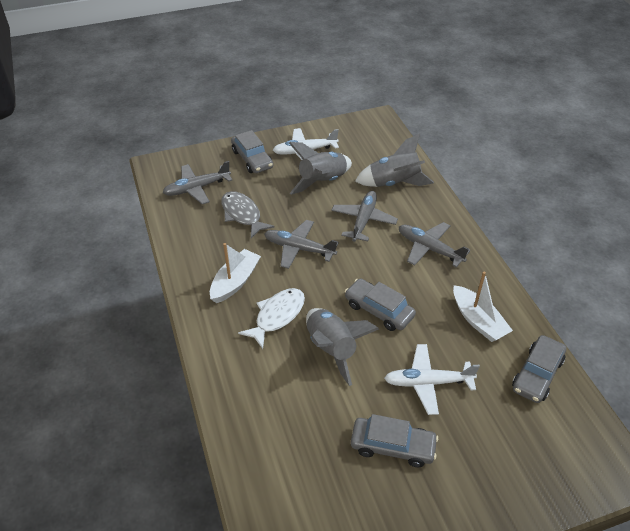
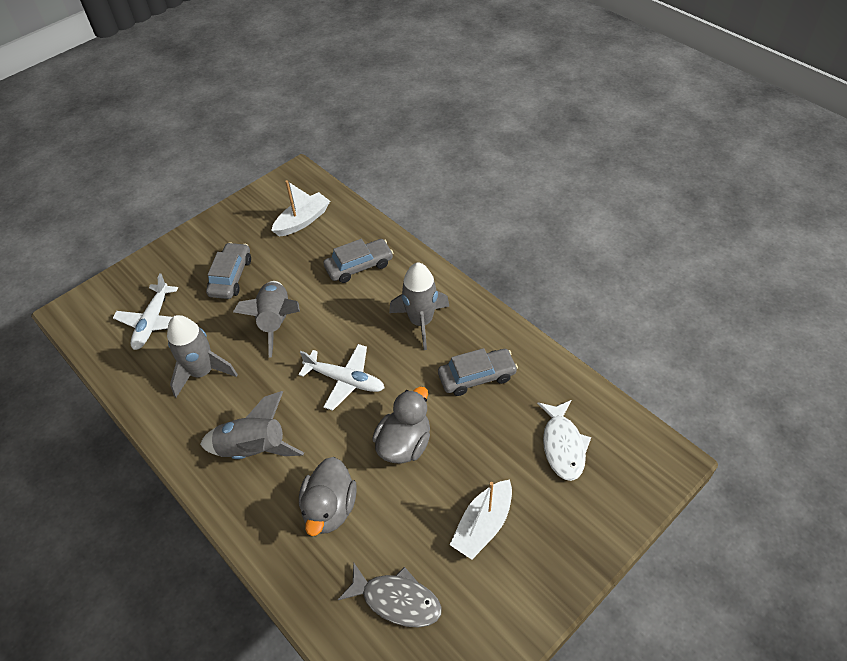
grey car: 4 -> 3
grey duck: 0 -> 2
grey plane: 4 -> 0
grey rocket: 3 -> 4

